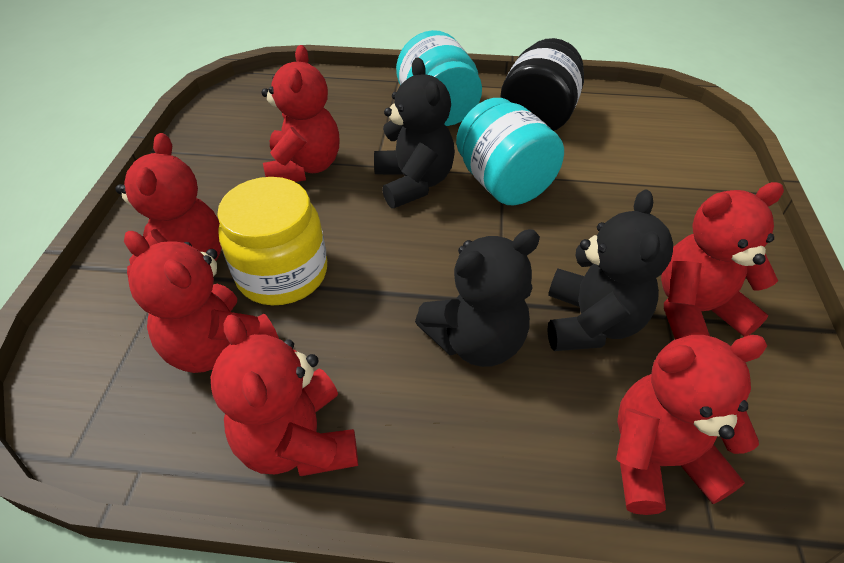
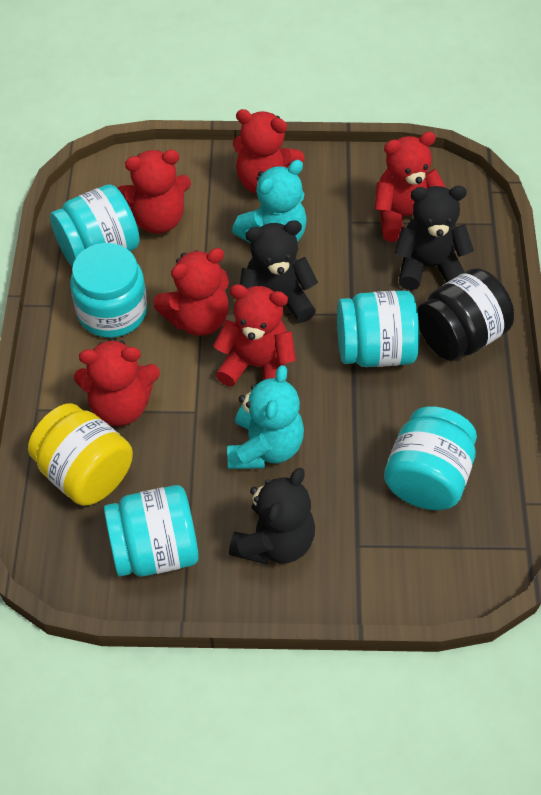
turquoise jar: 2 -> 5
turquoise teddy bear: 0 -> 2

